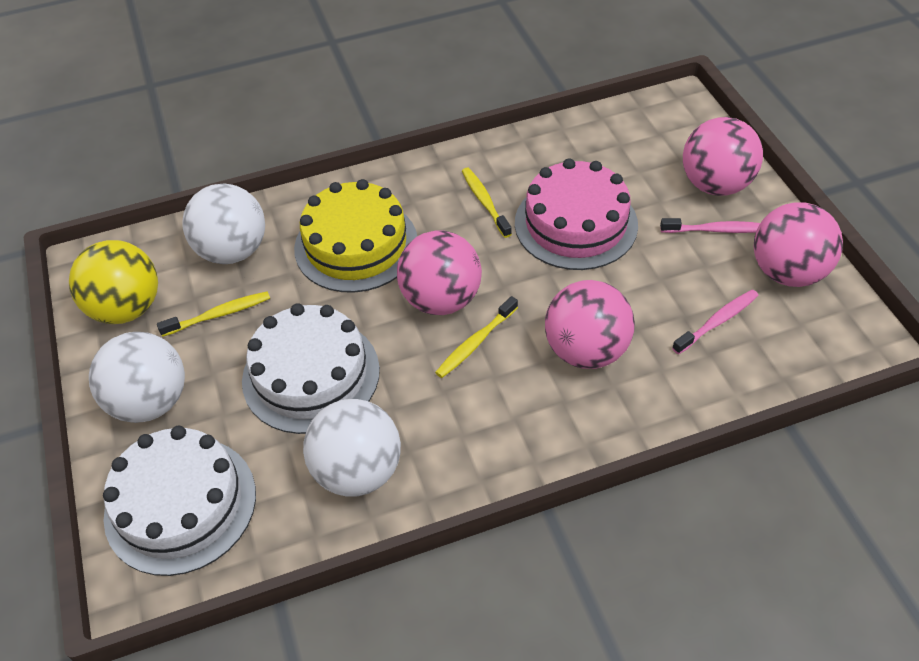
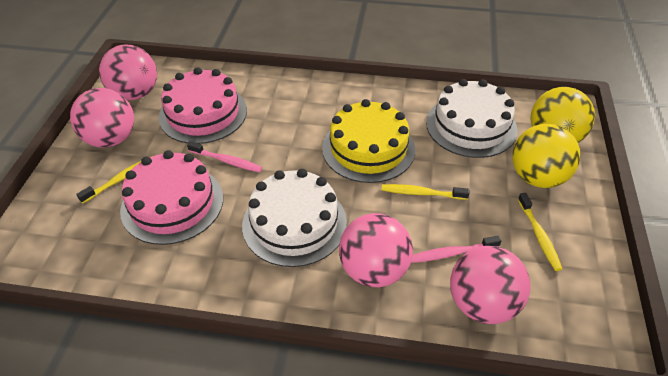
pink cake: 1 -> 2
white ball: 3 -> 0
yellow ball: 1 -> 2

